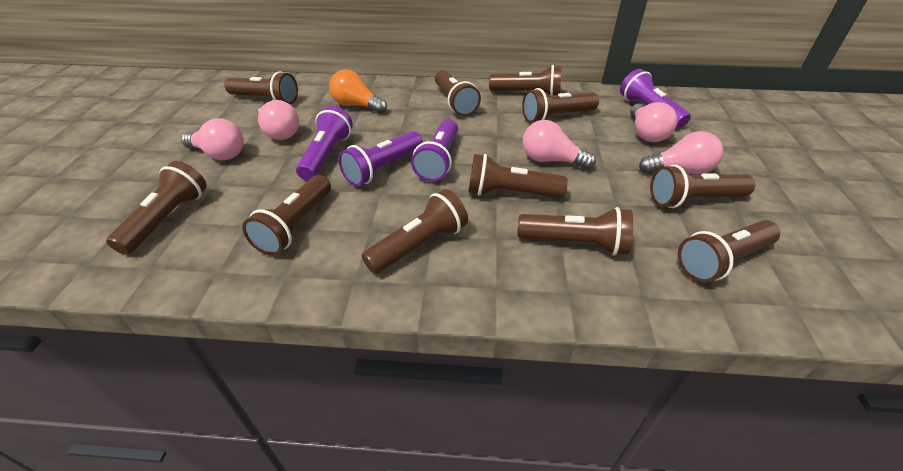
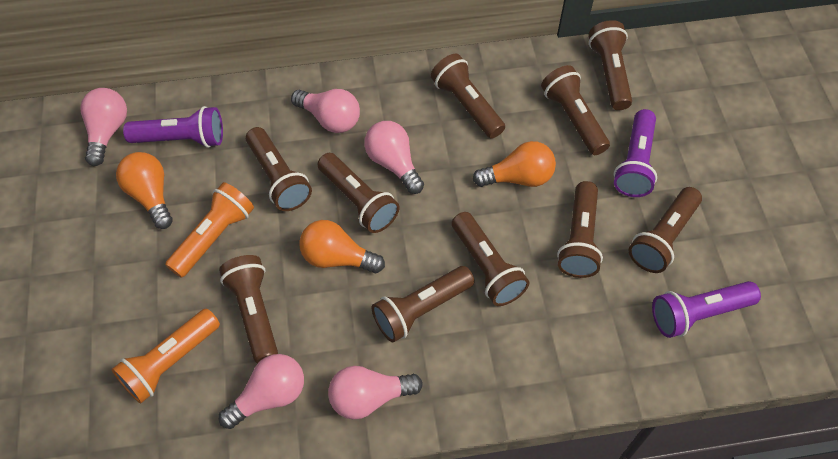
brown flashlight: 11 -> 10
orange flashlight: 0 -> 2
orange light bulb: 1 -> 3
purple flashlight: 4 -> 3

